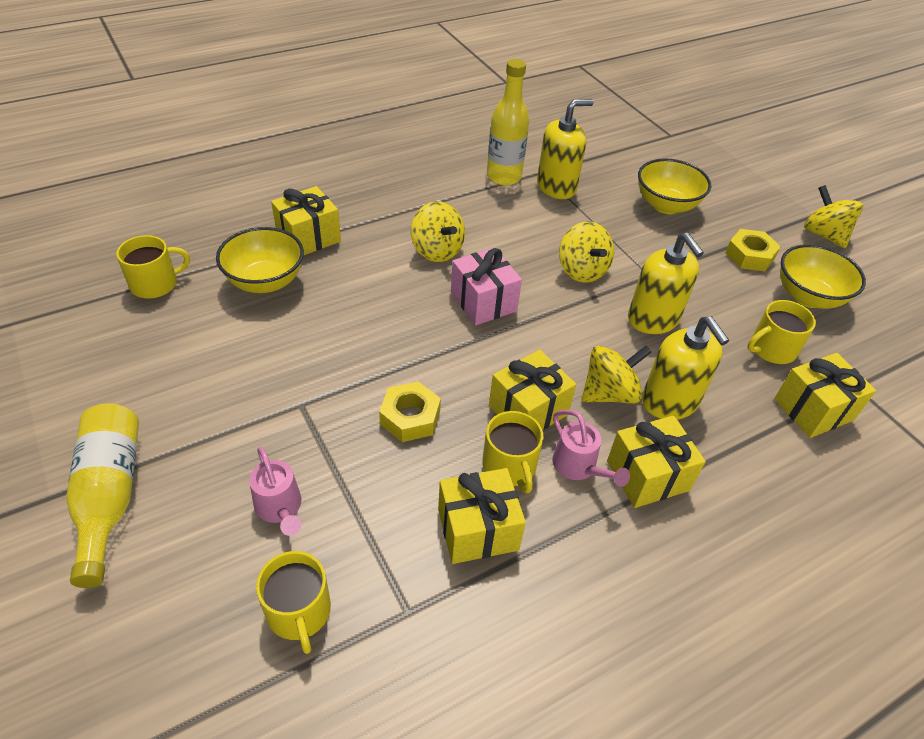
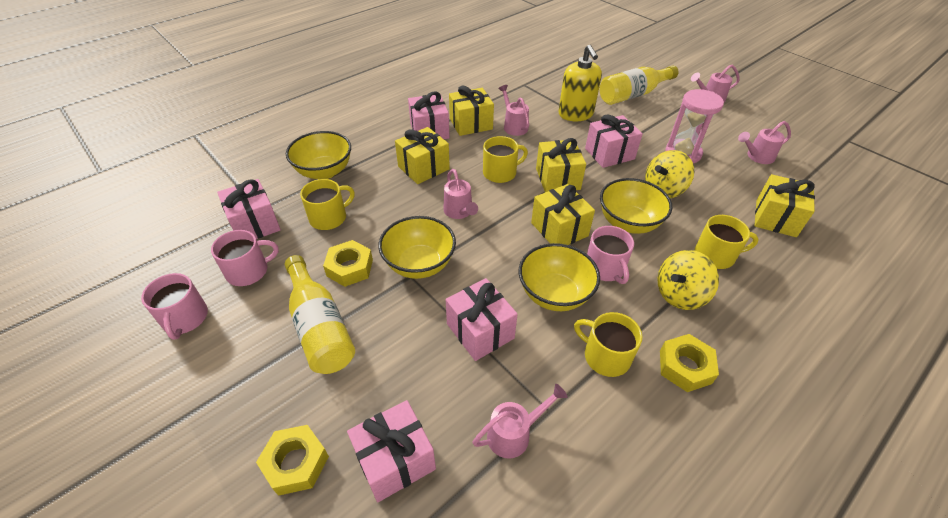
pink gift: 1 -> 5
pink hourglass: 0 -> 1
pink mug: 0 -> 3
pink watering can: 2 -> 5
yellow bowl: 3 -> 4
yellow nut: 2 -> 3
yellow soap dispenser: 3 -> 1
yellow spinning top: 4 -> 2

